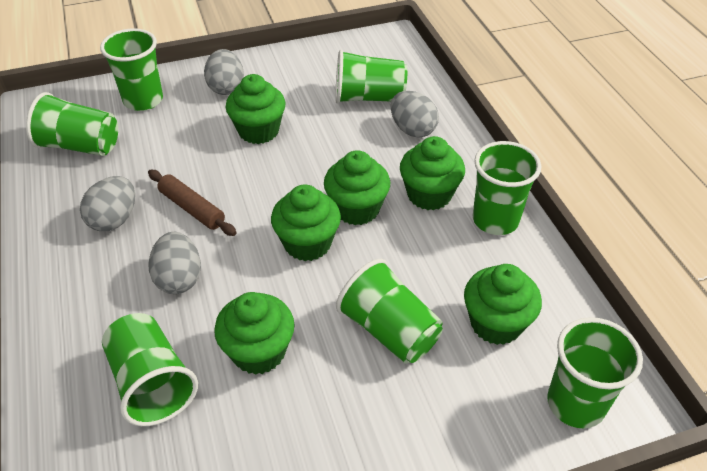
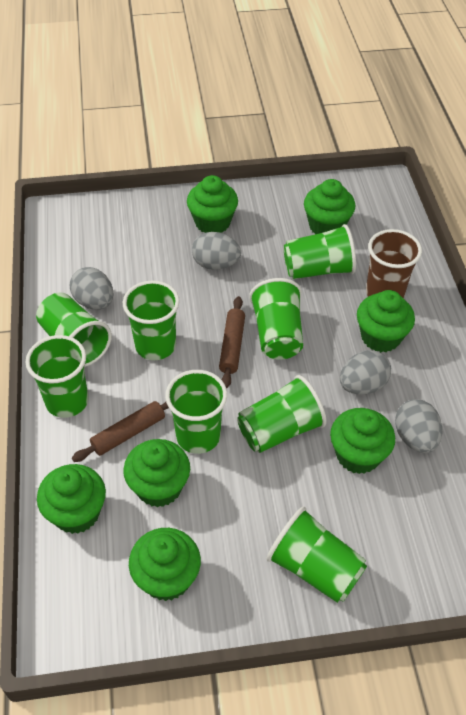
brown cup: 0 -> 1
brown rolling pin: 1 -> 2
green cup: 7 -> 8
green cupcake: 6 -> 7

